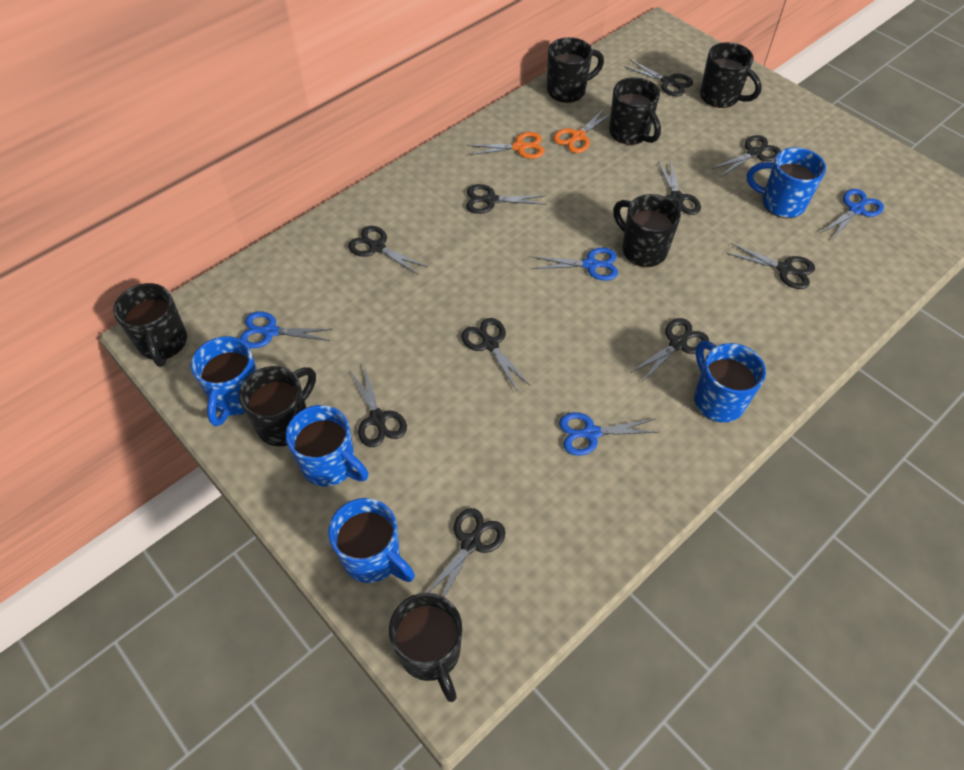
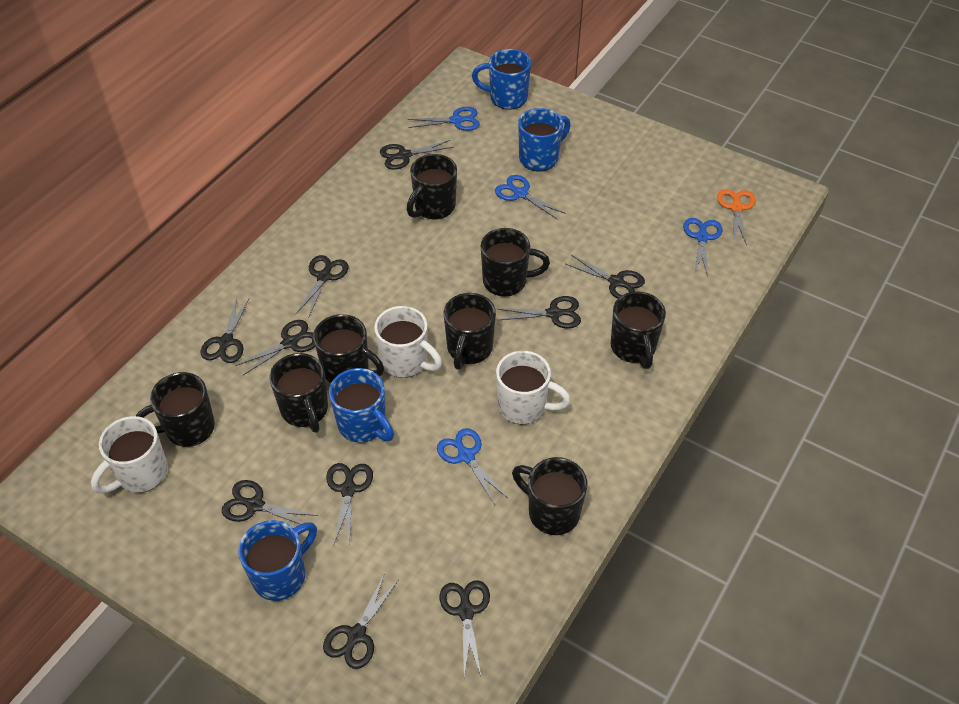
black mug: 7 -> 8
blue mug: 5 -> 4
orange scissors: 2 -> 1
white mug: 0 -> 3

